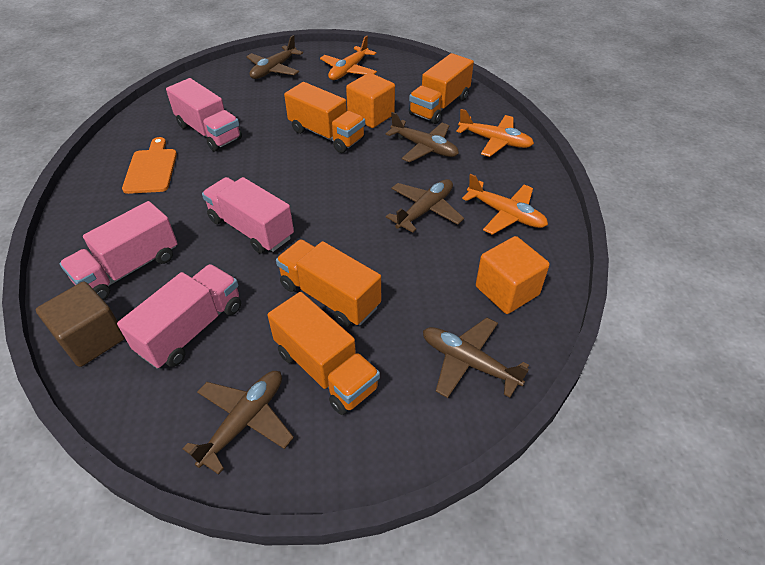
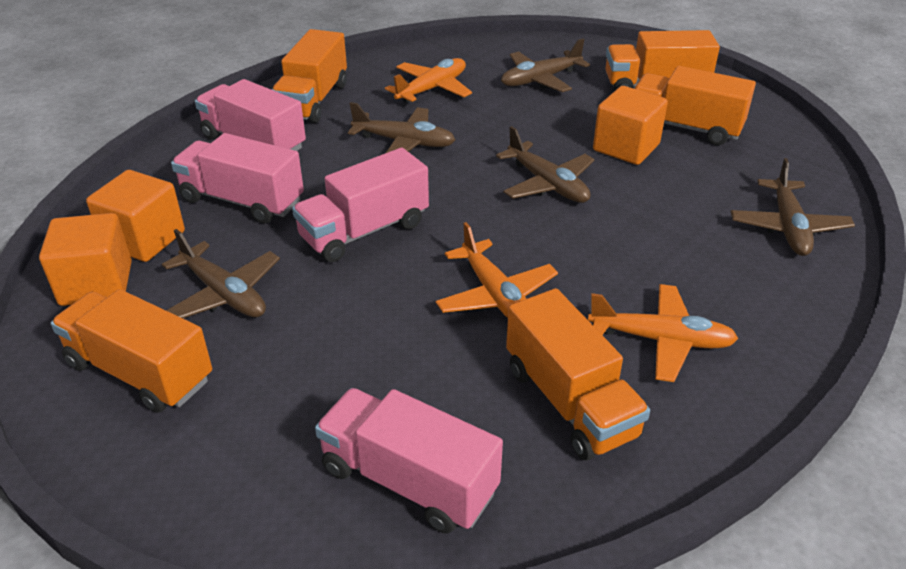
brown cube: 1 -> 0
orange cube: 2 -> 3
orange cutting board: 1 -> 0
orange truck: 4 -> 5

